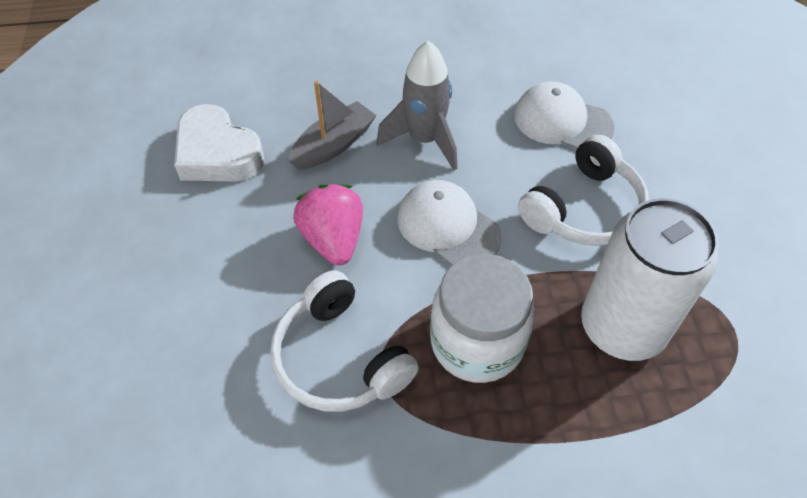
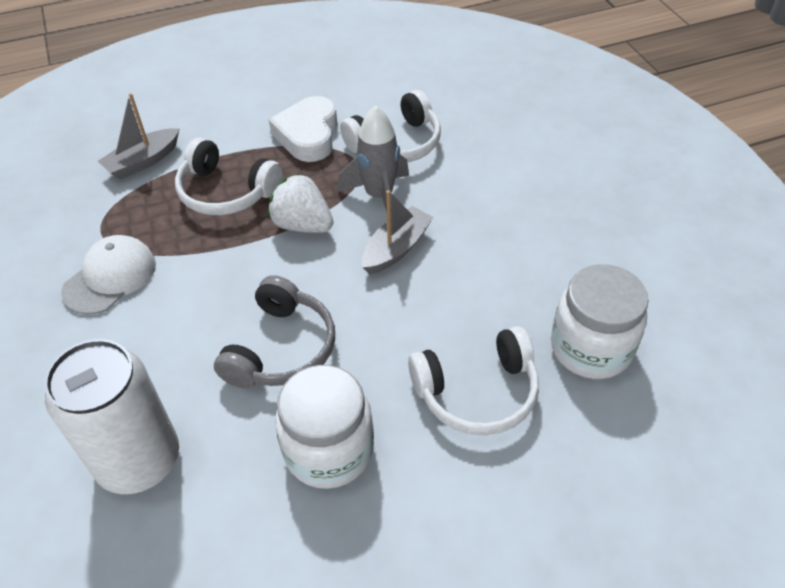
grey boat: 1 -> 2
grey headphones: 0 -> 1
pink strawberry: 1 -> 0
white cap: 2 -> 1
white headphones: 2 -> 3
white jar: 1 -> 2
white strawberry: 0 -> 1

